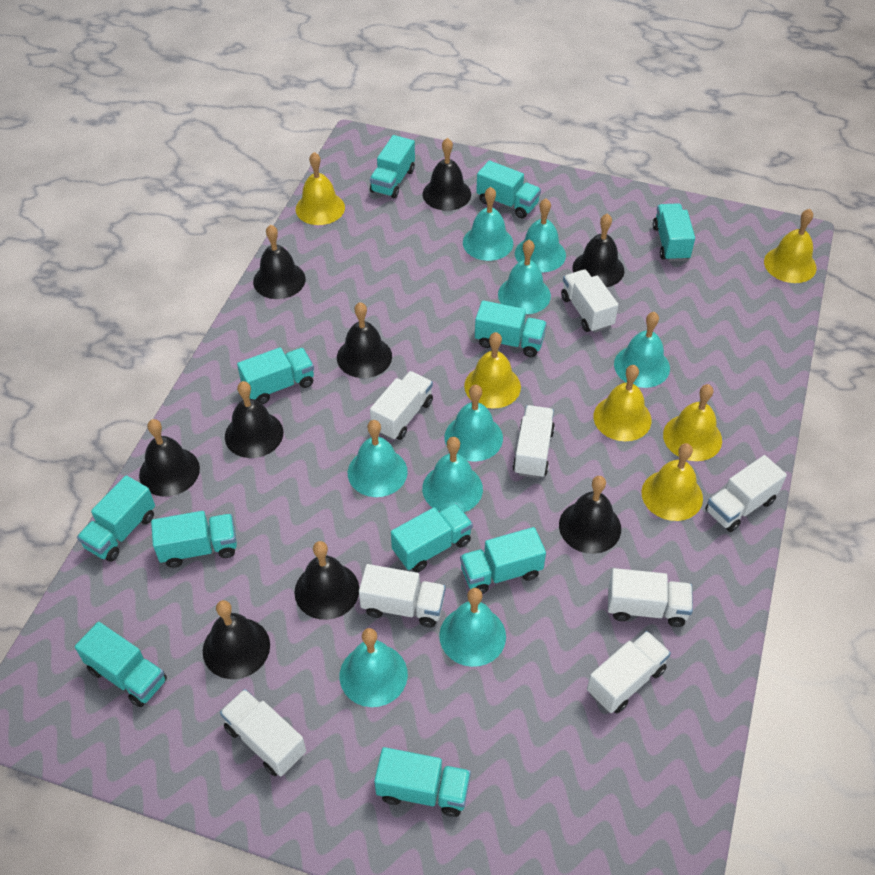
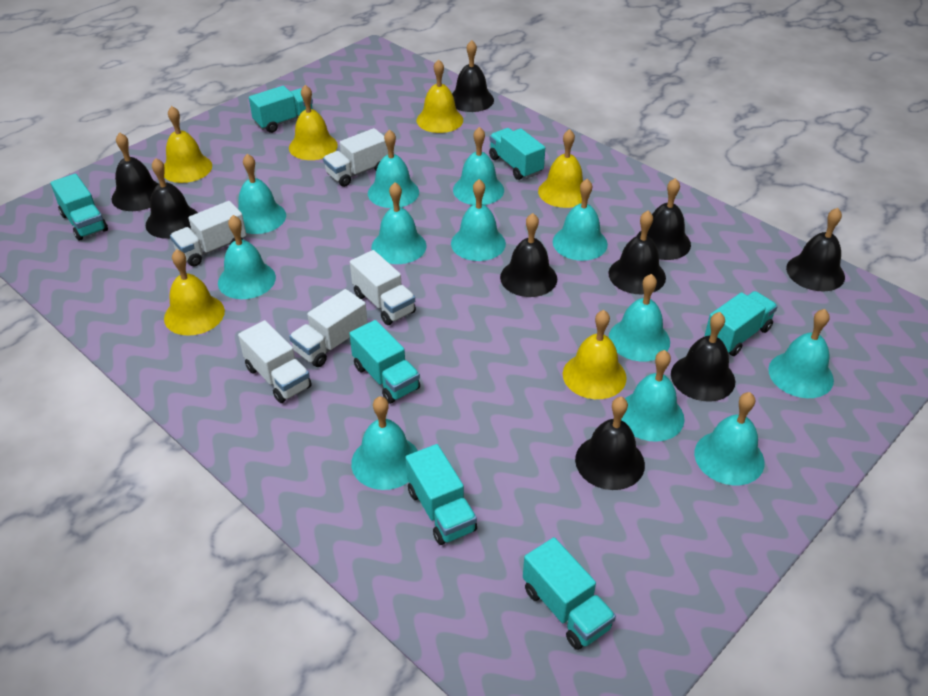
turquoise bell: 9 -> 12
turquoise truck: 11 -> 7
white truck: 8 -> 5

